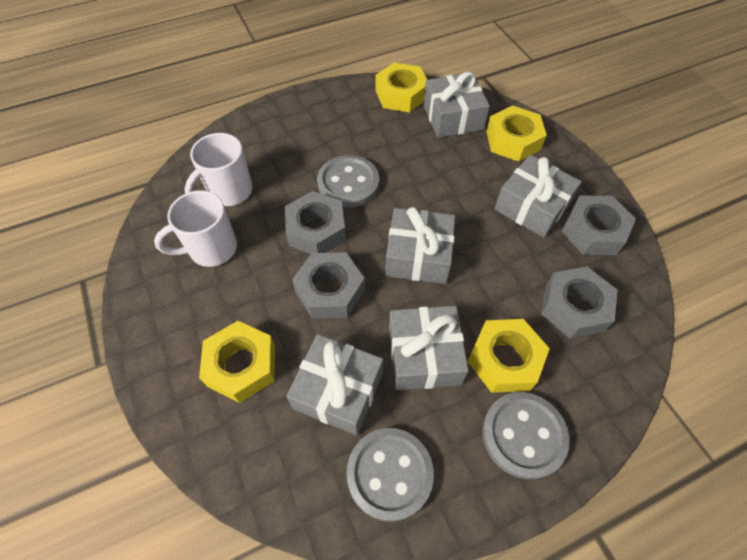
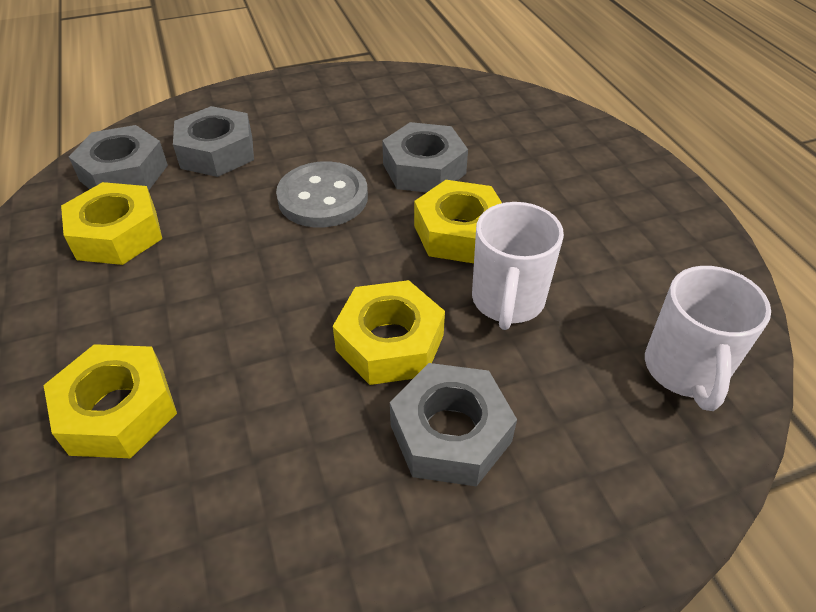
grey button: 3 -> 1
grey gift: 5 -> 0

